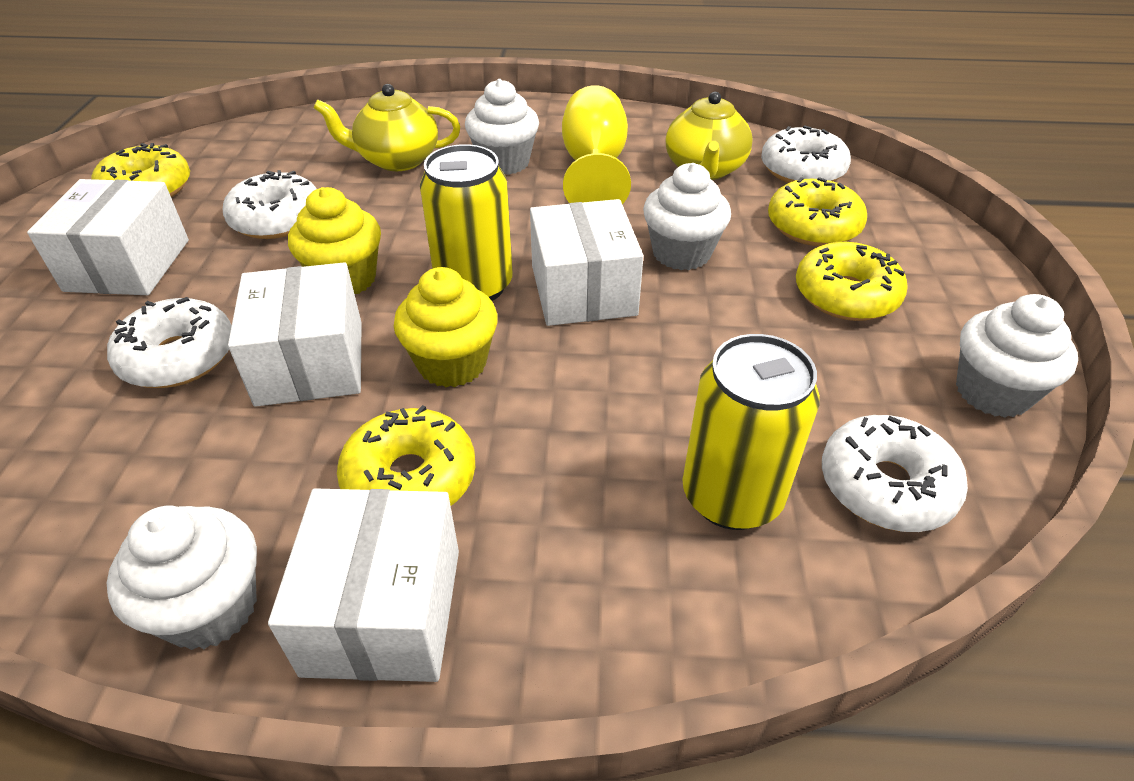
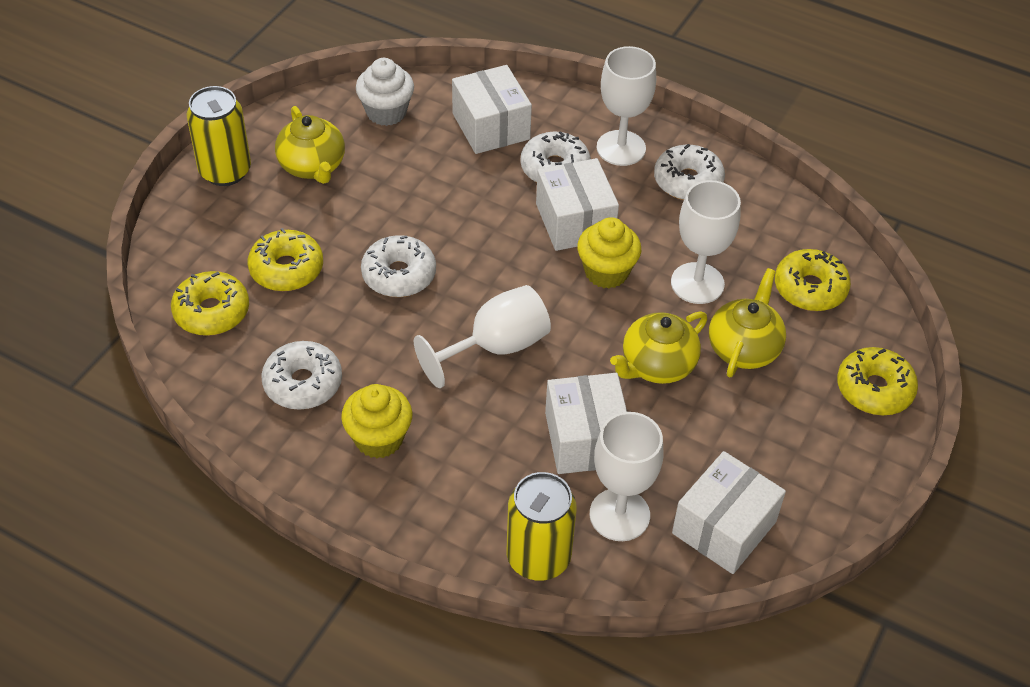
white cupcake: 4 -> 1
white goblet: 0 -> 4
yellow goblet: 1 -> 0
yellow teapot: 2 -> 3

